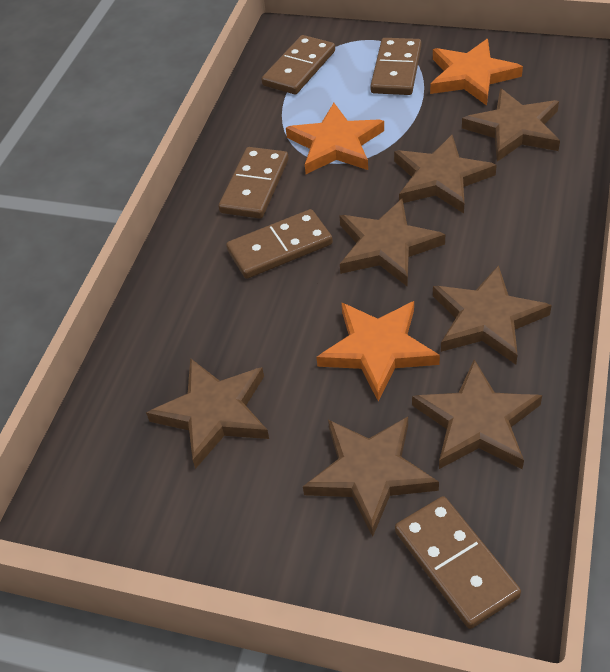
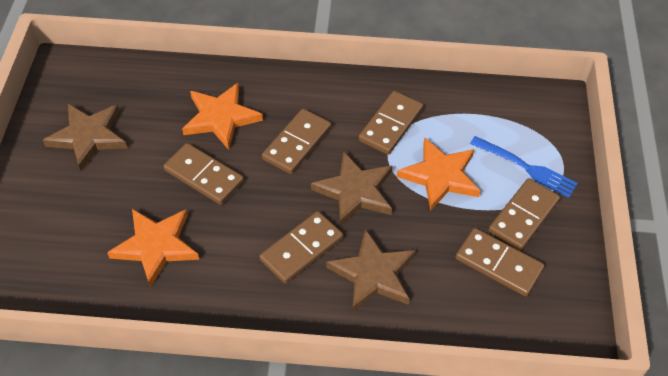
blue fork: 0 -> 1
brown domino: 5 -> 6
brown star: 7 -> 3

